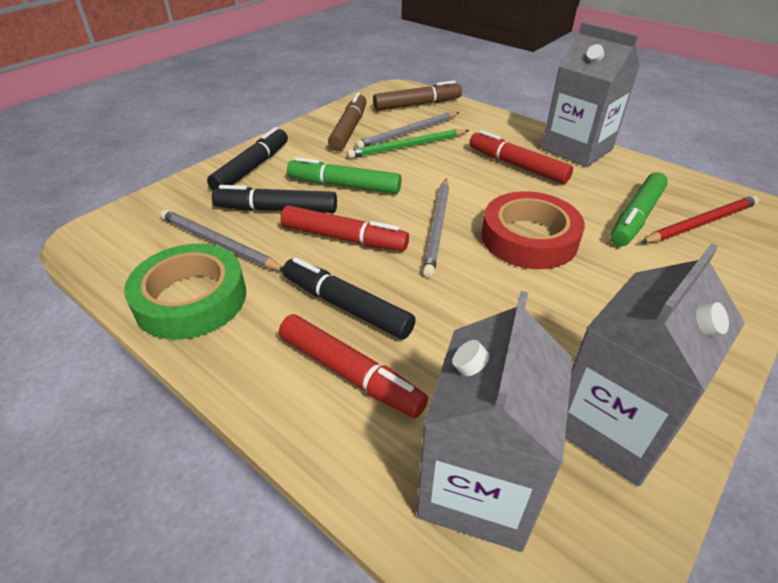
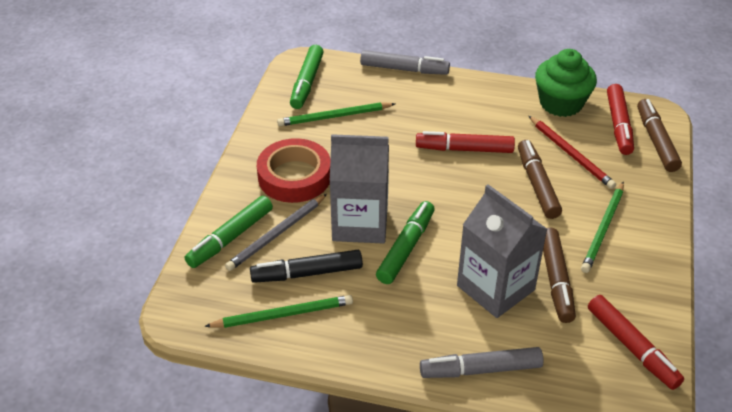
black marker: 3 -> 1
brown marker: 2 -> 3
green cupcake: 0 -> 1
green marker: 2 -> 3
green pencil: 1 -> 3
green tape: 1 -> 0
grey carton: 3 -> 2
grey marker: 0 -> 2
grey pencil: 3 -> 1

